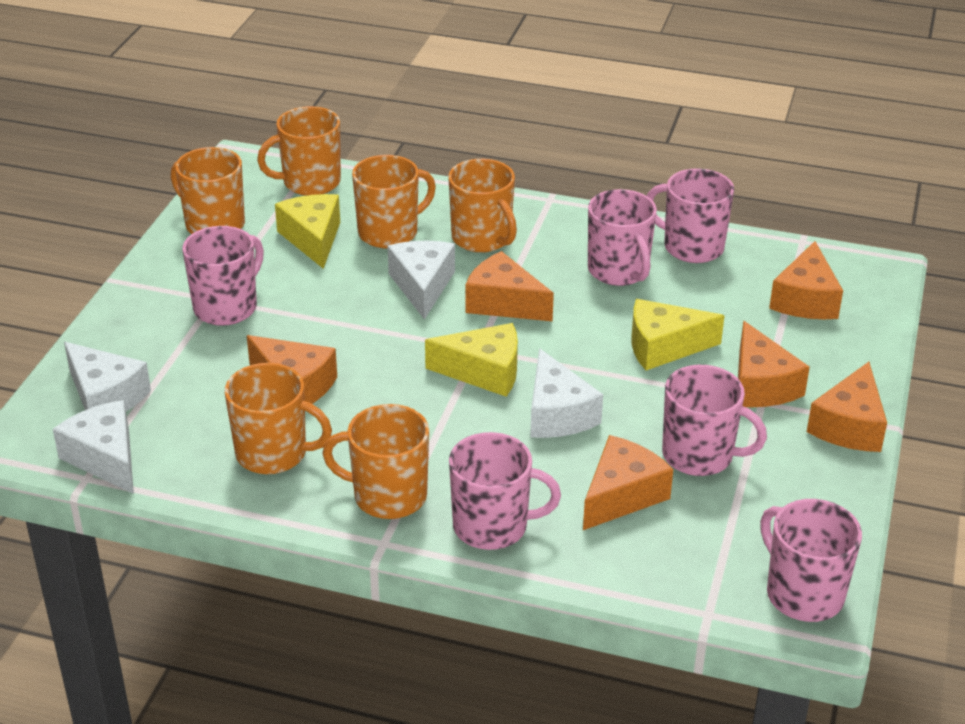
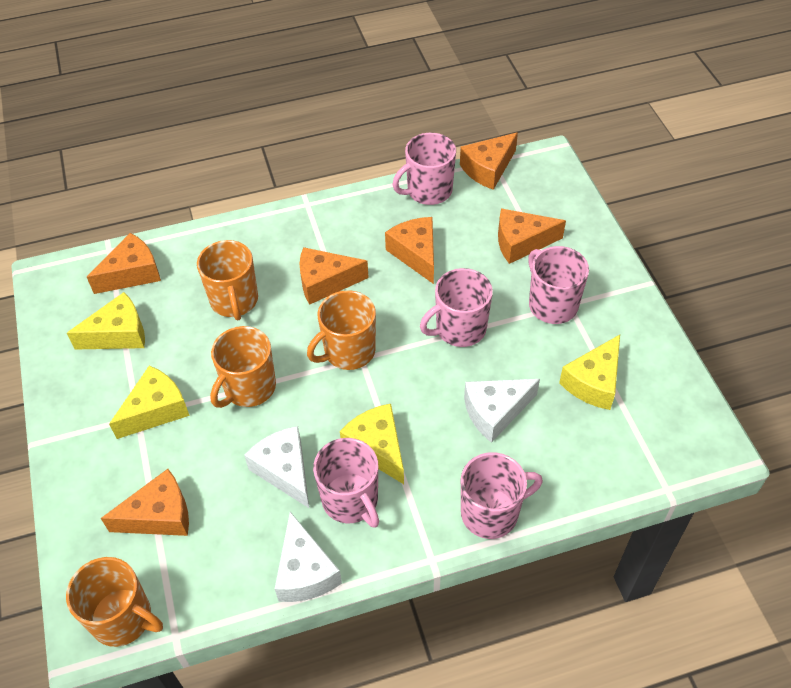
orange mug: 6 -> 4
pink mug: 6 -> 5
white cheese: 4 -> 3
yellow cheese: 3 -> 4

